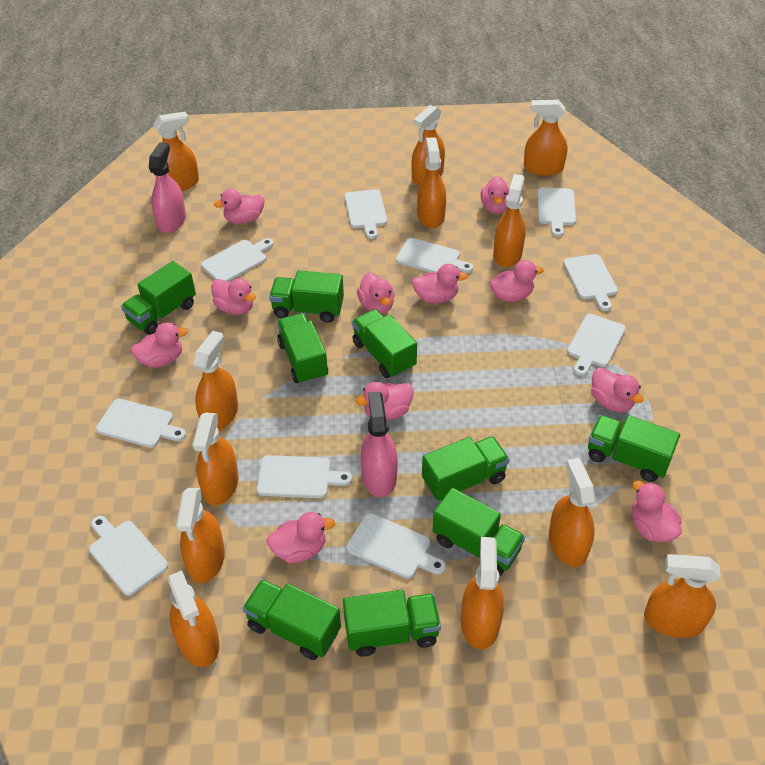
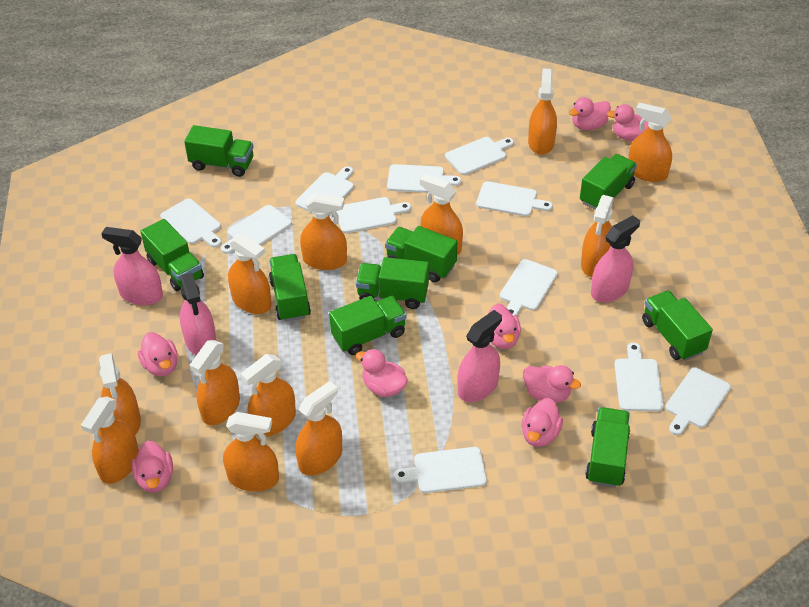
pink duck: 11 -> 8
pink spray bottle: 2 -> 4
white cutting board: 10 -> 11

